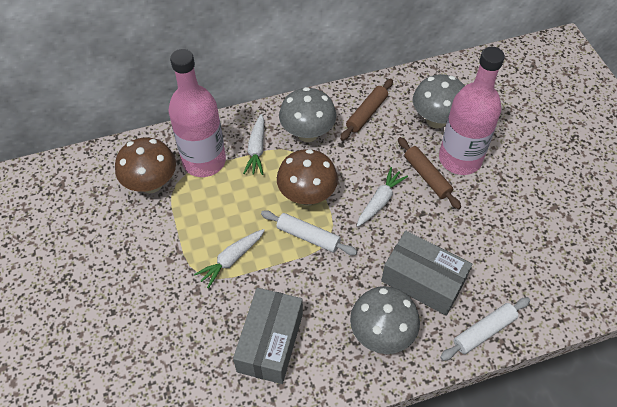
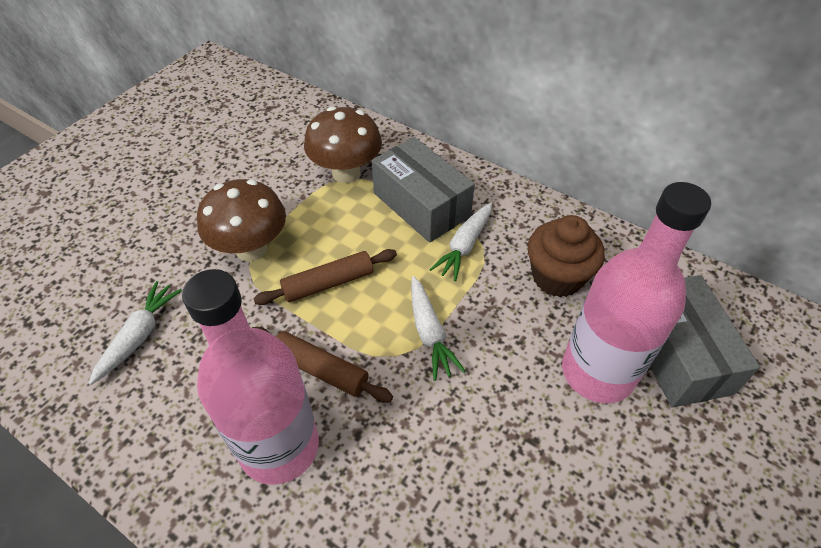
brown cupcake: 0 -> 1
grey mushroom: 3 -> 0
white rolling pin: 2 -> 0

